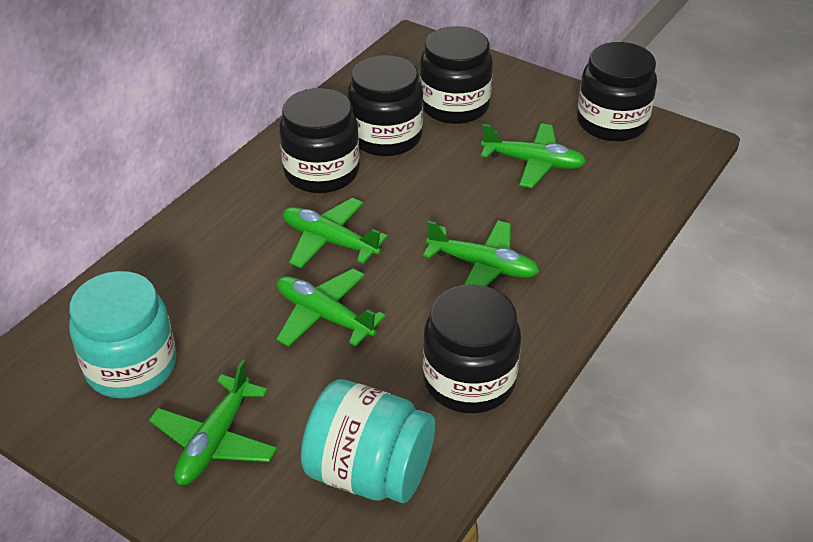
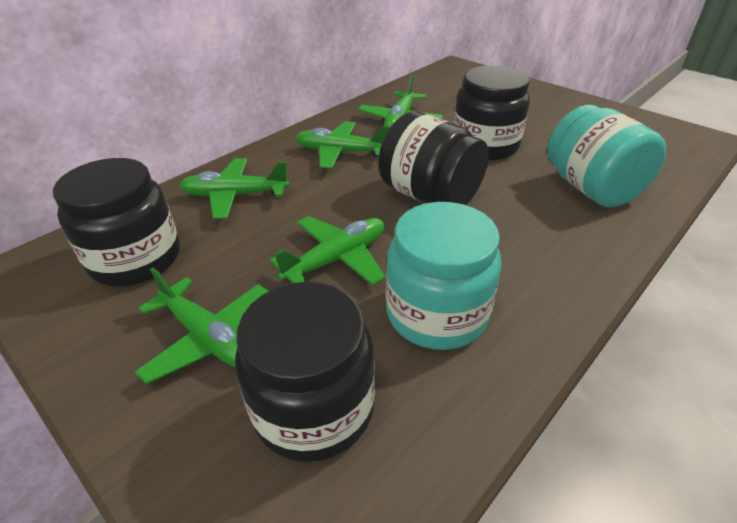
black jar: 5 -> 4

